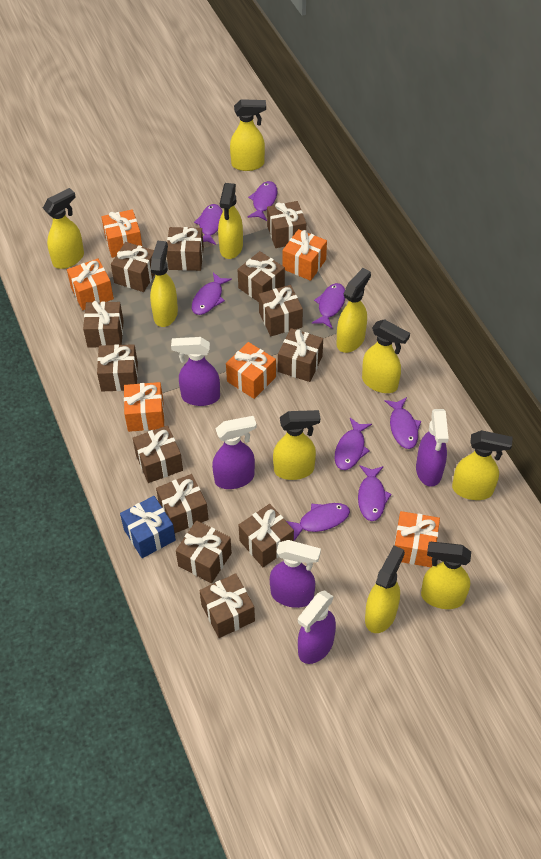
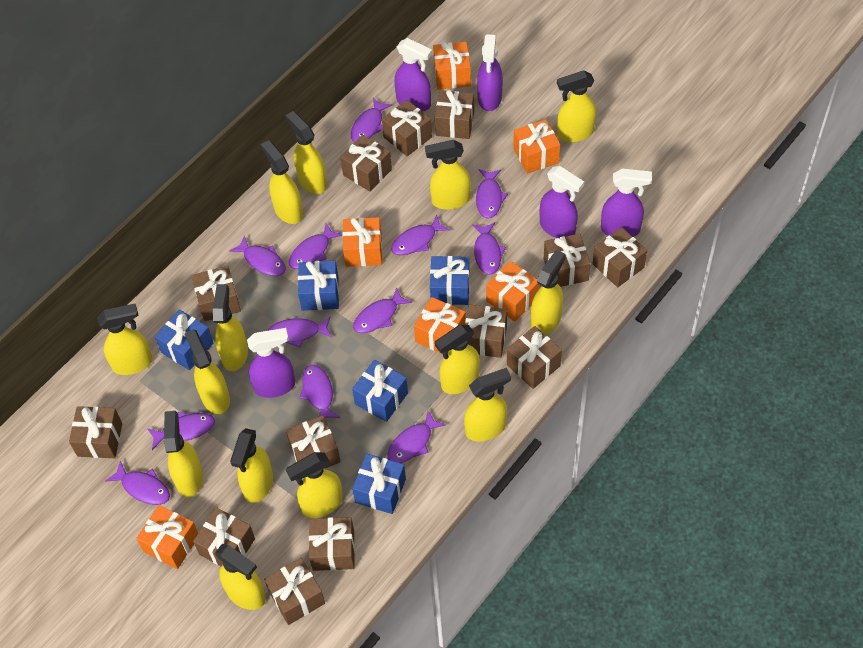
blue gift: 1 -> 5
purple fish: 8 -> 12
yellow spray bottle: 10 -> 14

